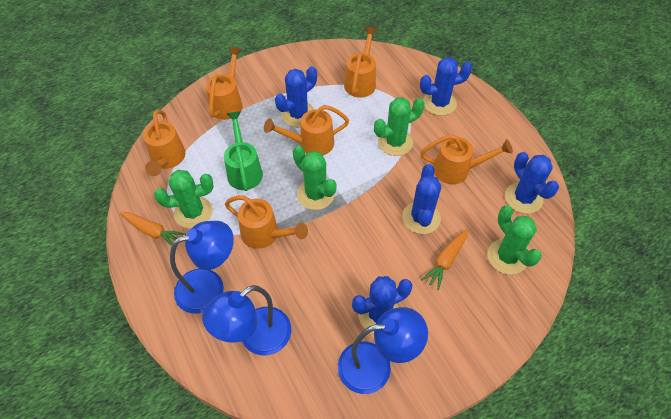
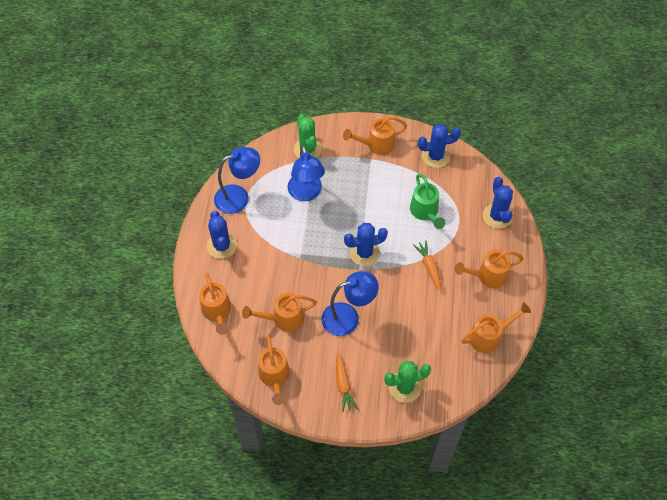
blue cactus: 5 -> 4
green cactus: 4 -> 2

